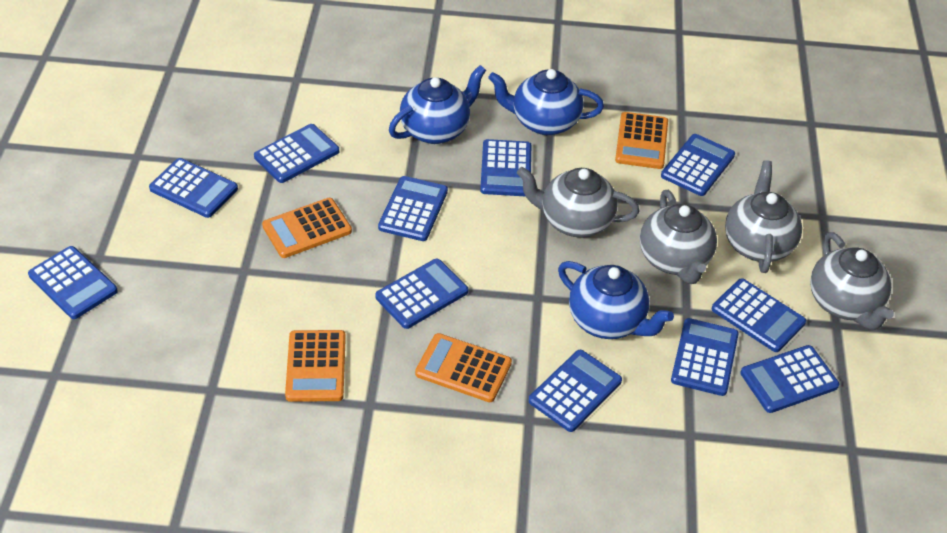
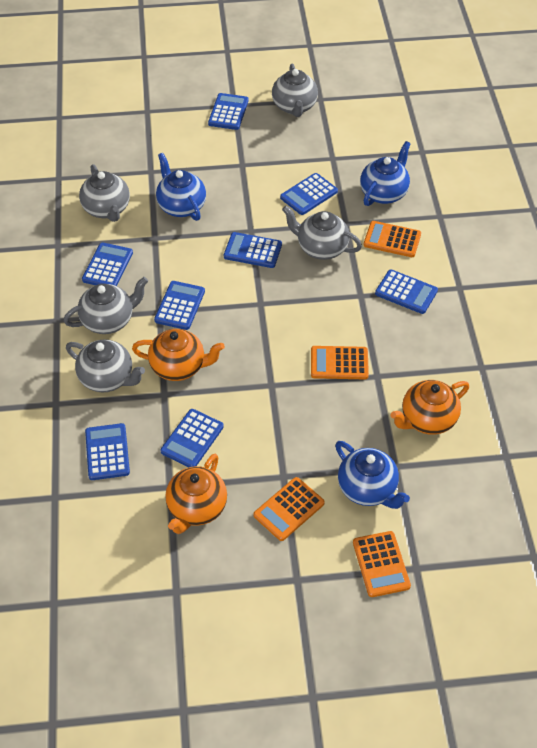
blue calculator: 11 -> 8
grey teapot: 4 -> 5
orange teapot: 0 -> 3

